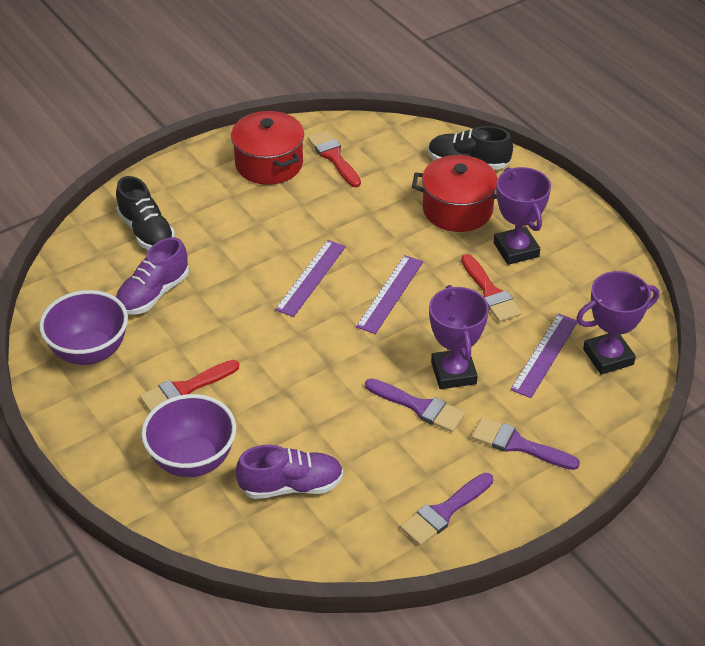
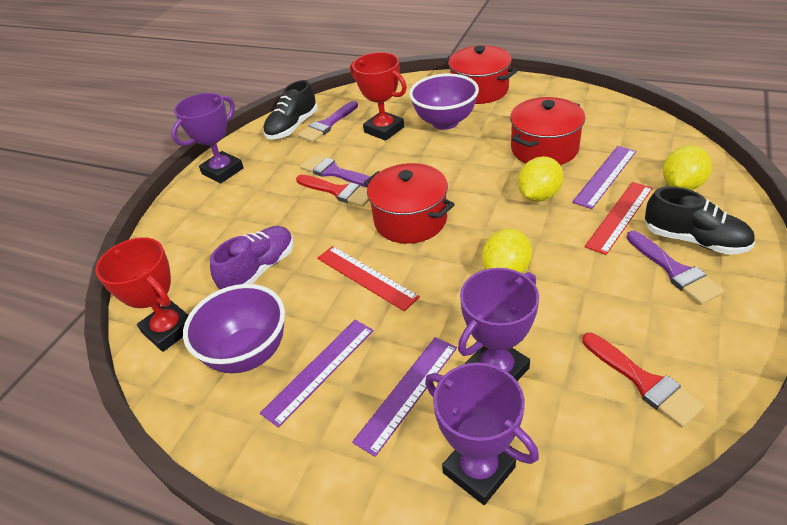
purple shoe: 2 -> 1
red brush: 3 -> 2
red pot: 2 -> 3
red ruler: 0 -> 2
red trophy: 0 -> 2
yellow lemon: 0 -> 3

